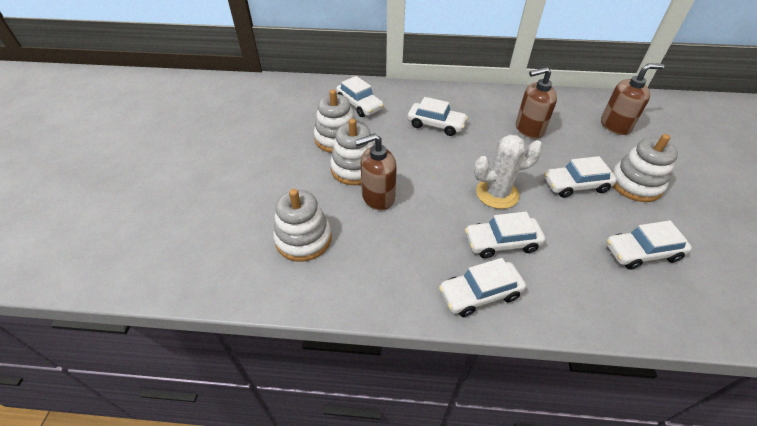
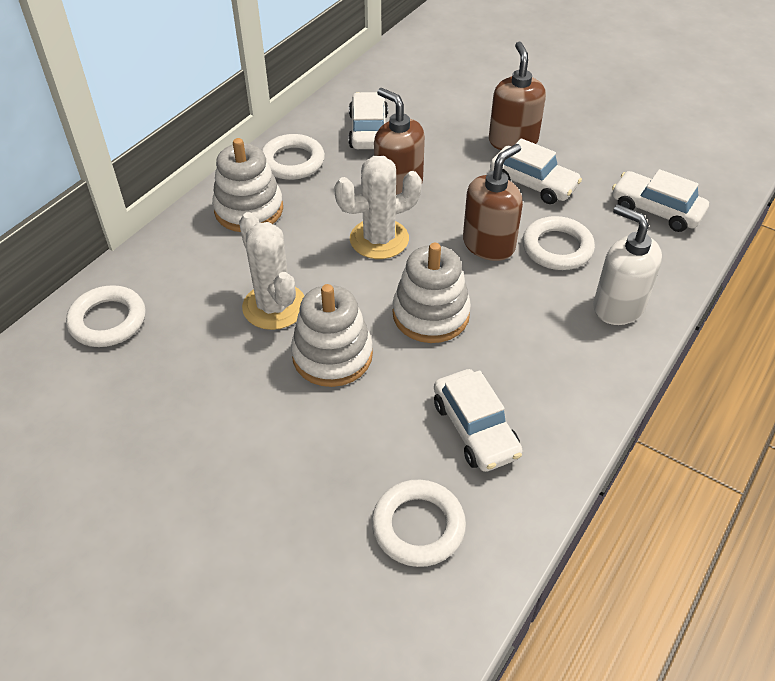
white cactus: 1 -> 2
white car: 6 -> 4
white ring: 0 -> 4
white soap dispenser: 0 -> 1
white stacking toy: 4 -> 3

